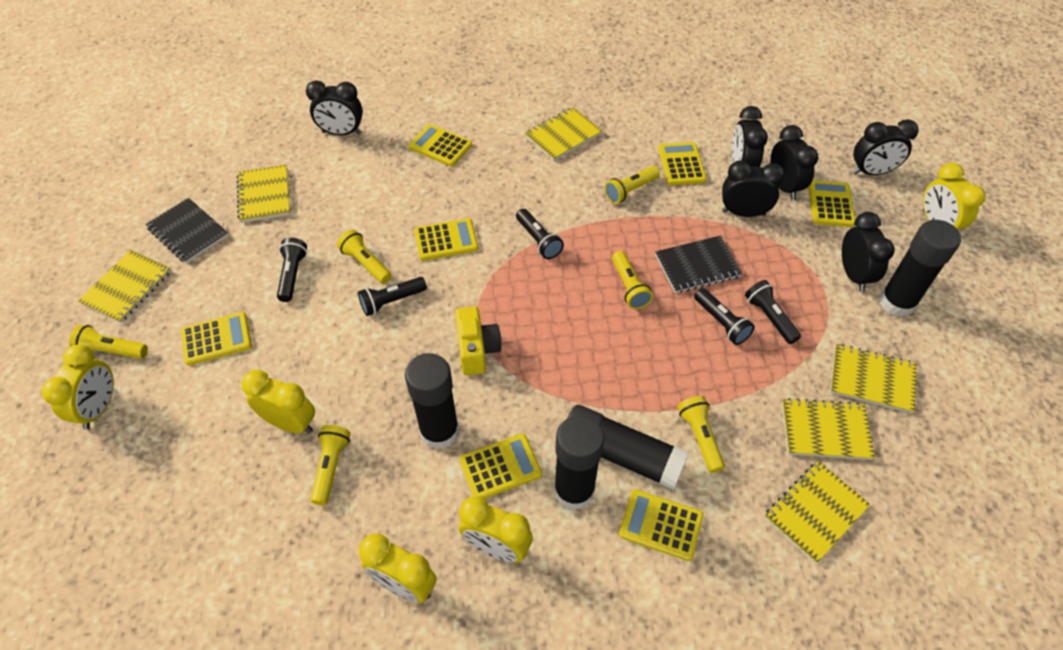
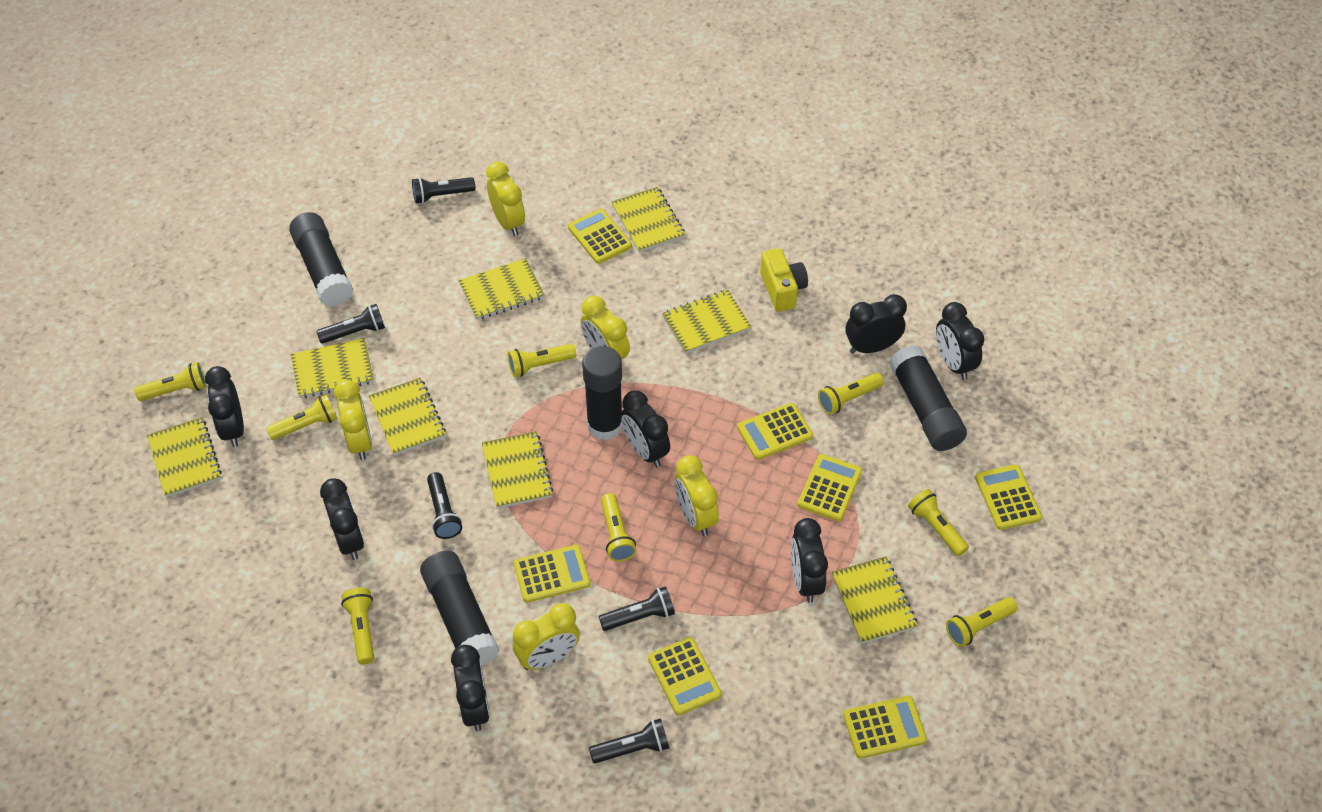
black clock: 6 -> 7
black notebook: 2 -> 0
yellow flashlight: 6 -> 8
yellow notebook: 6 -> 8

